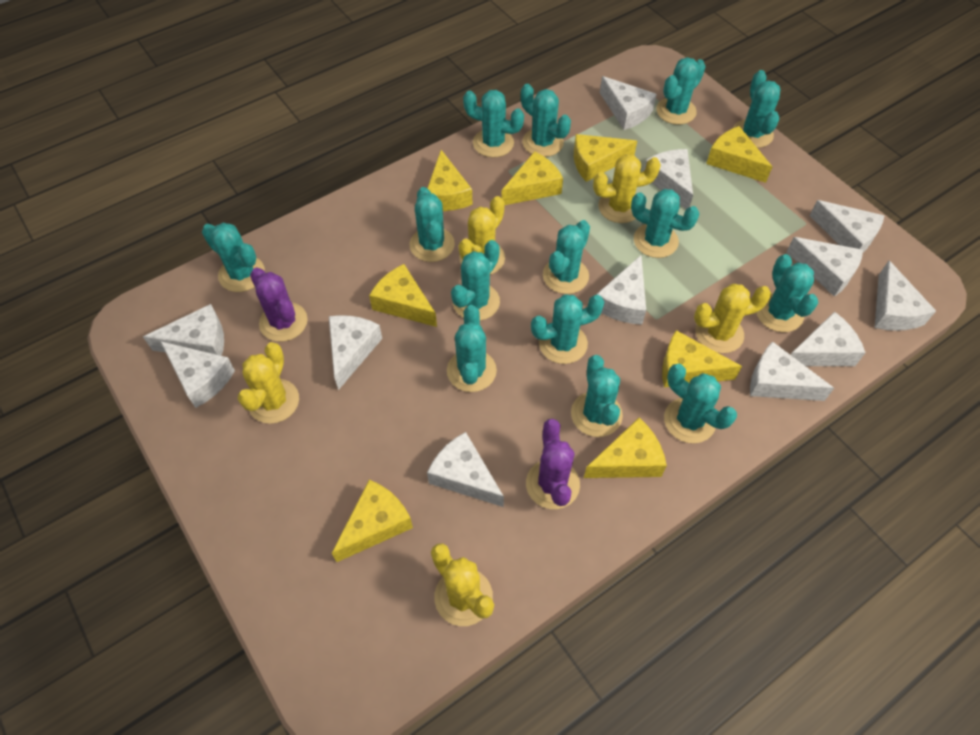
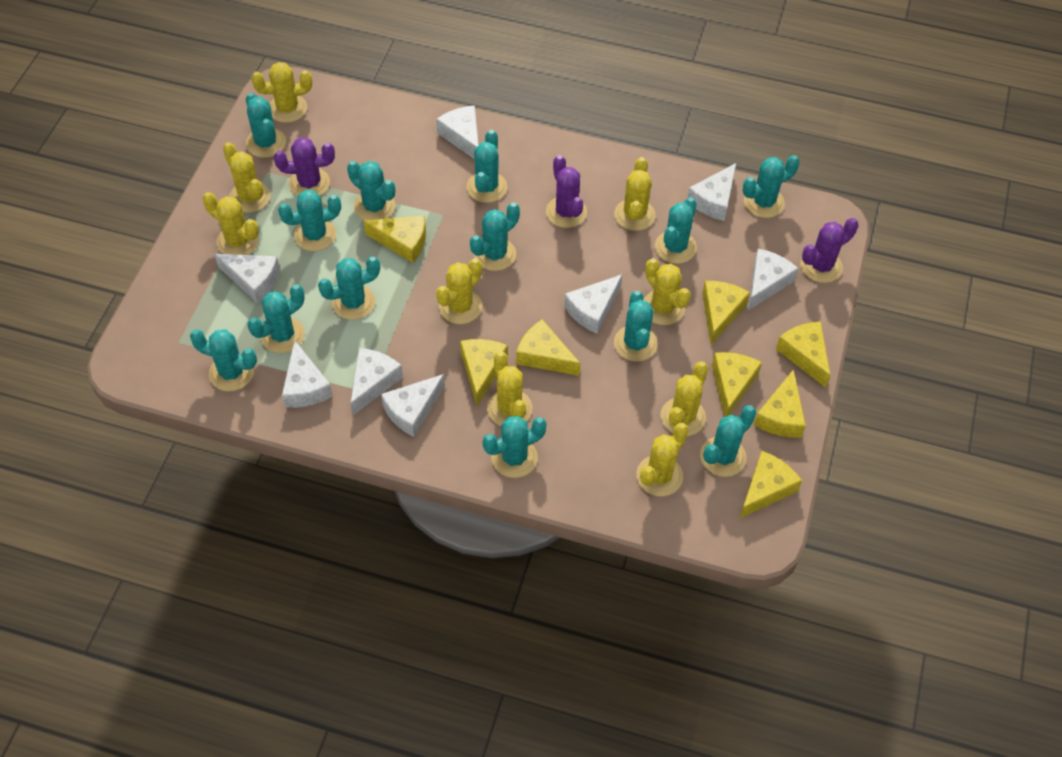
purple cactus: 2 -> 3
turquoise cactus: 14 -> 13
white cheese: 12 -> 8
yellow cactus: 5 -> 9

